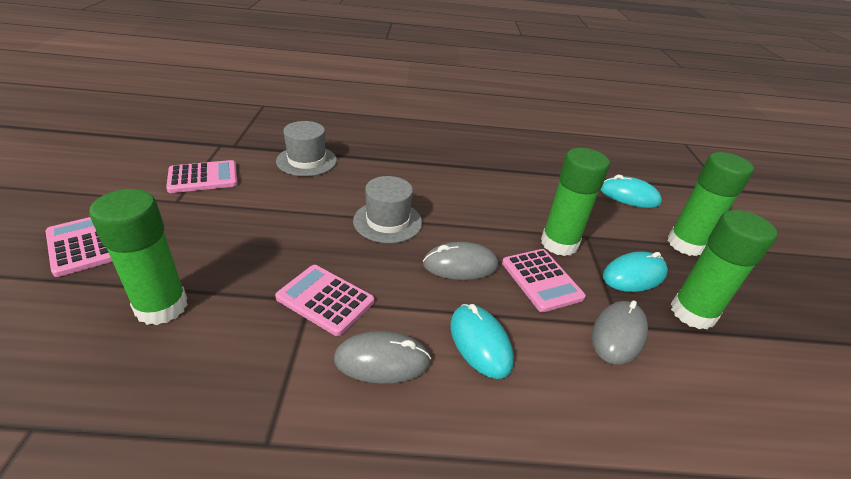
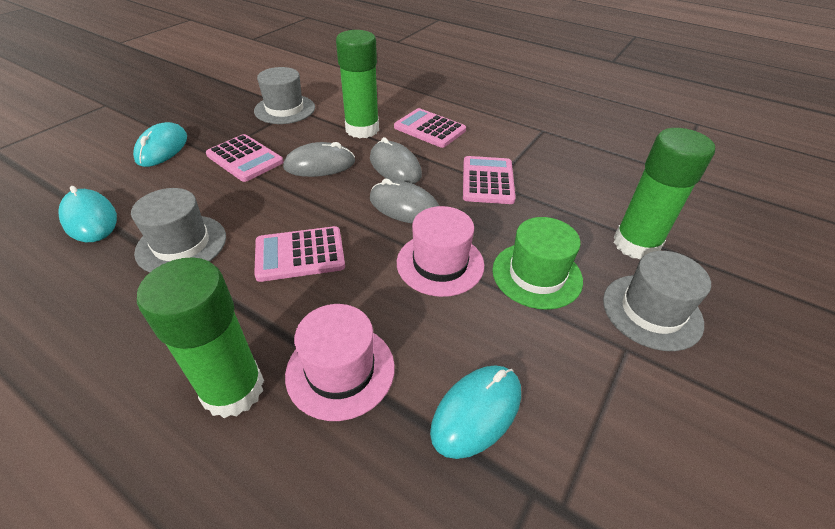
green glue stick: 4 -> 3
green hat: 0 -> 1
grey hat: 2 -> 3
pink hat: 0 -> 2

